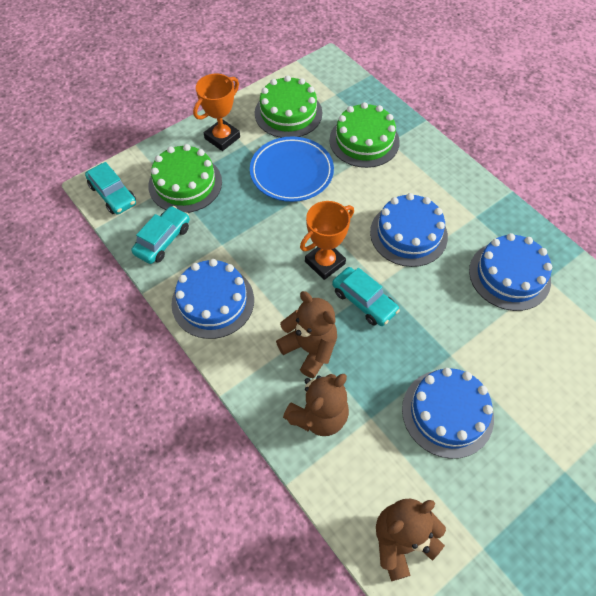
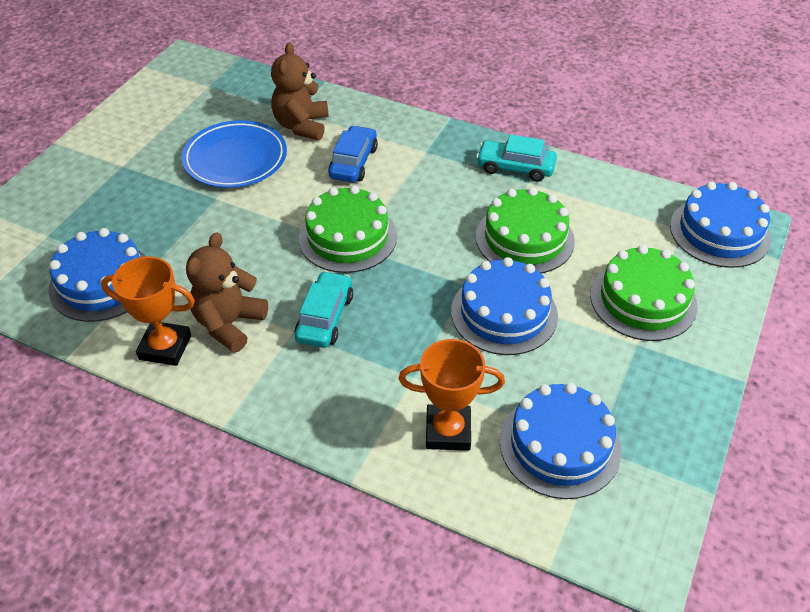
blue car: 0 -> 1
brown teddy bear: 3 -> 2
turquoise car: 3 -> 2

